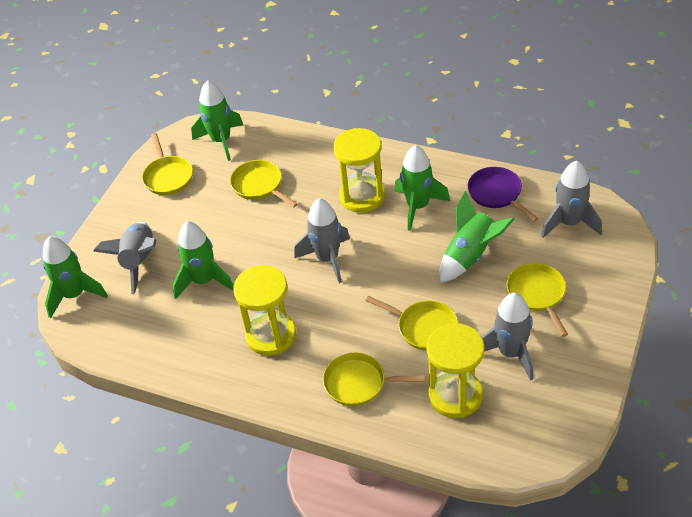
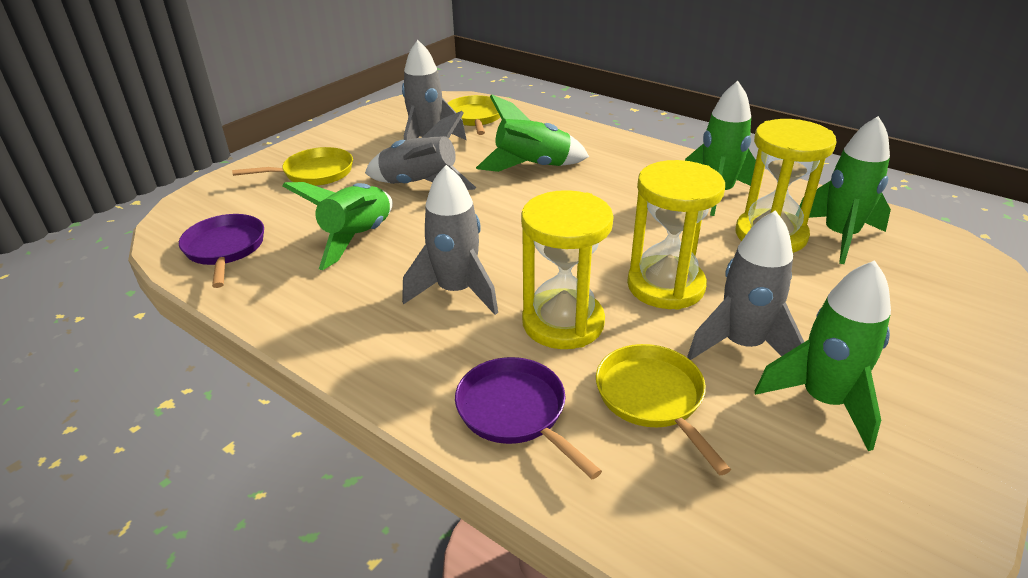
purple pan: 1 -> 2
yellow pan: 5 -> 3

